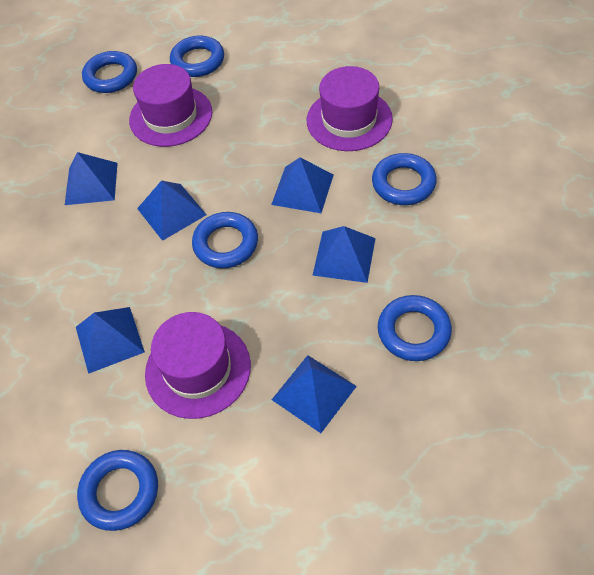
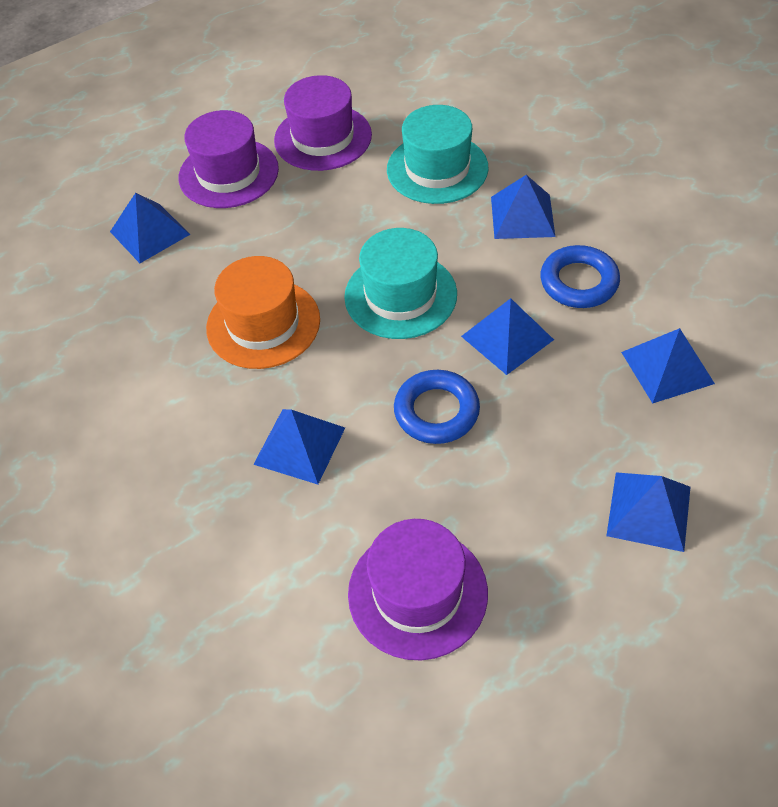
blue ring: 6 -> 2
orange hat: 0 -> 1
turquoise hat: 0 -> 2

